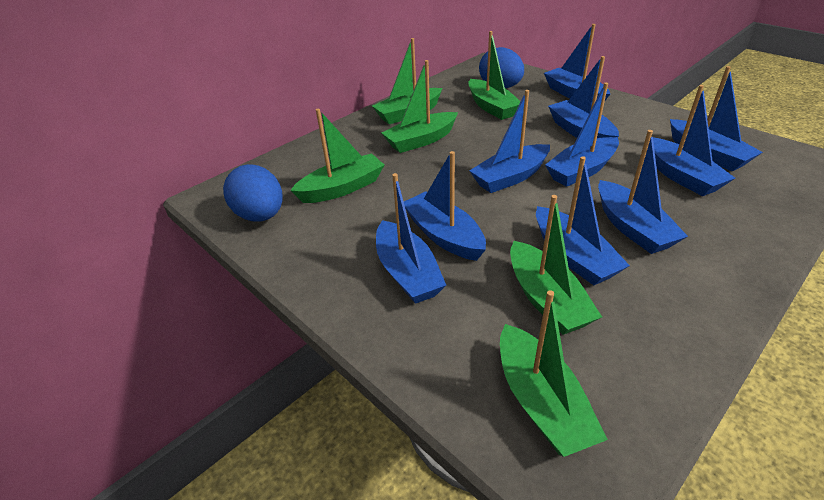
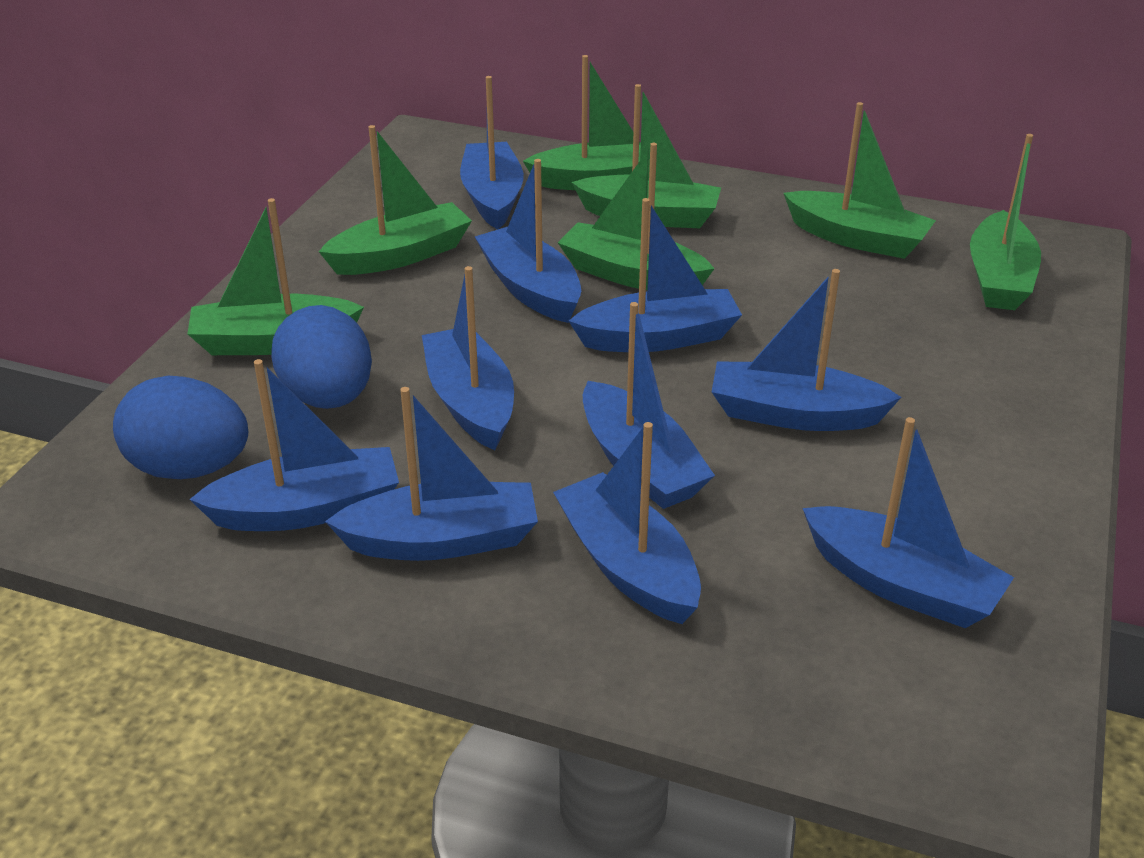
green boat: 6 -> 7

